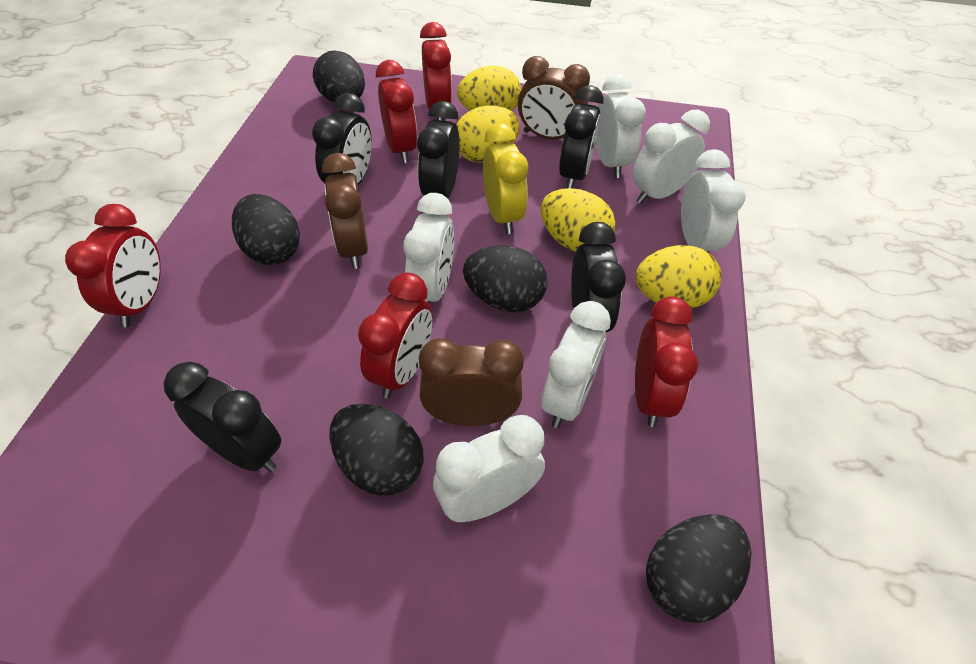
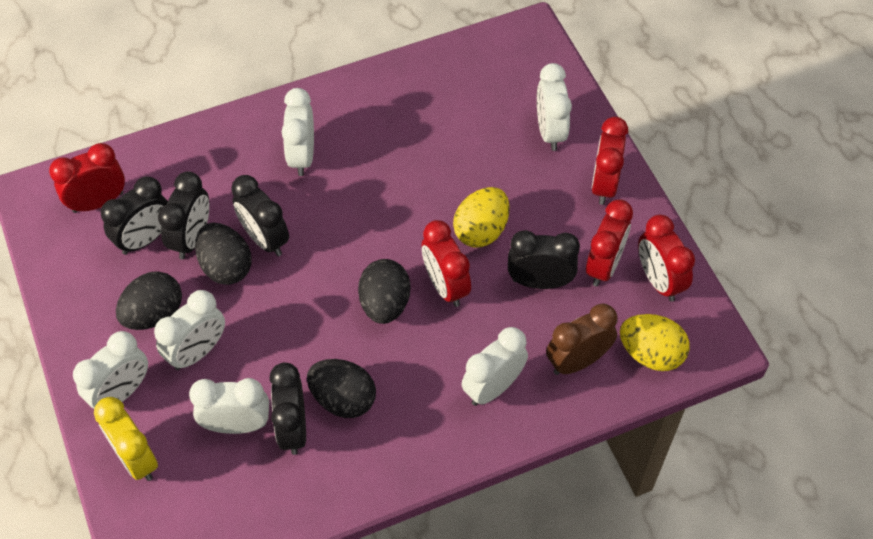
black egg: 5 -> 4
brown clock: 3 -> 1
yellow egg: 4 -> 2

